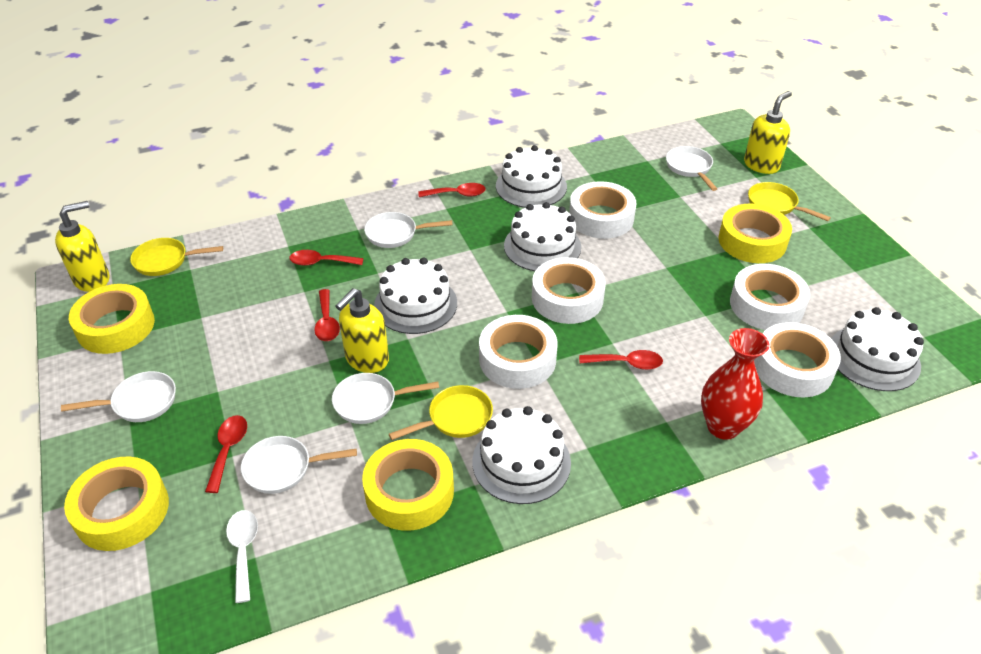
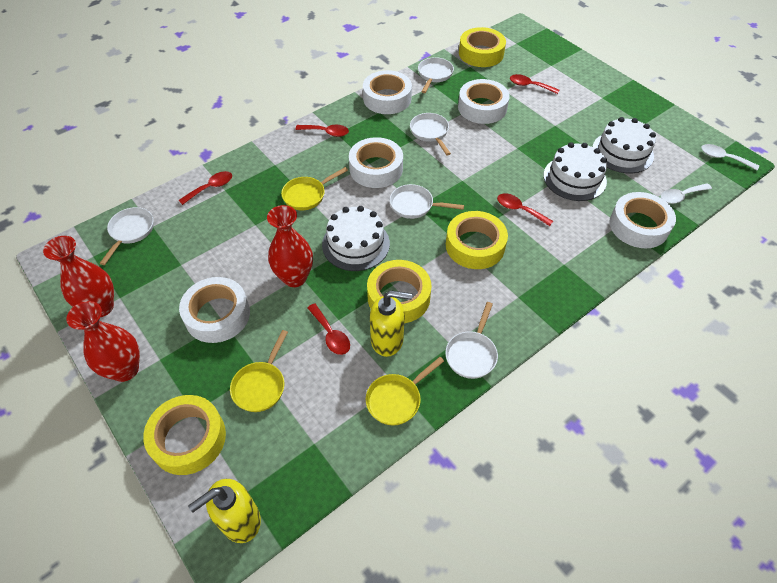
red vase: 1 -> 3
white cake: 5 -> 3
white spoon: 1 -> 2
yellow soap dispenser: 3 -> 2

